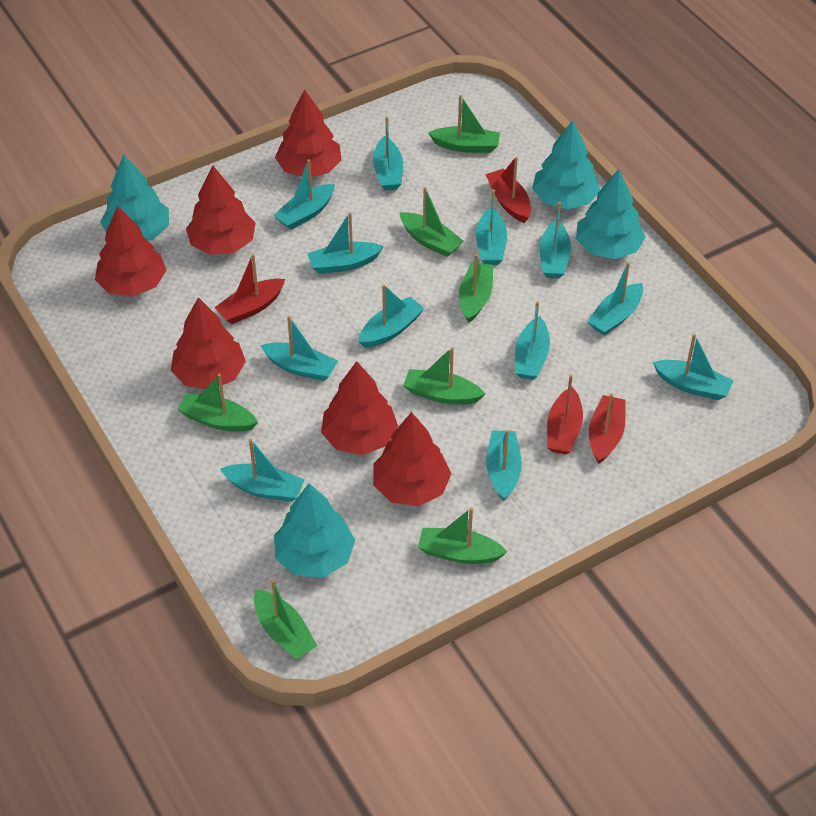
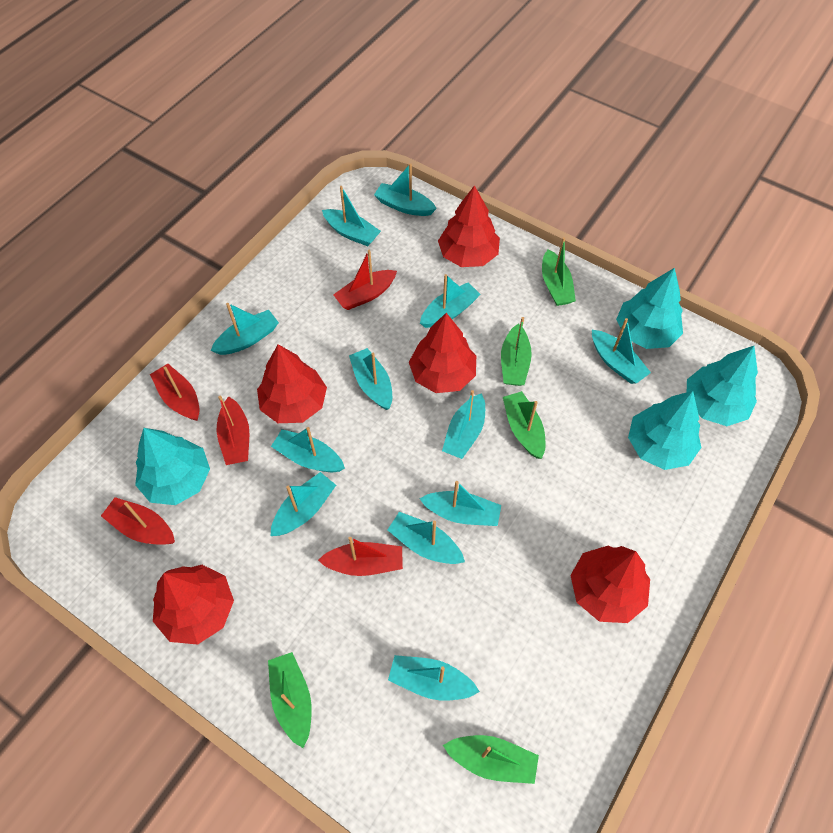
green boat: 7 -> 5
red boat: 4 -> 5
red tree: 6 -> 5

